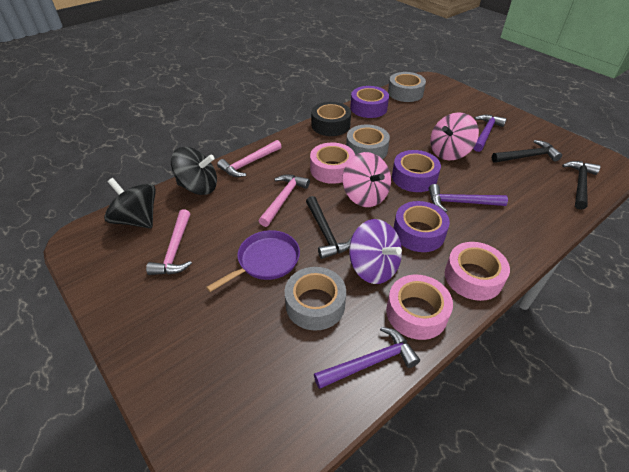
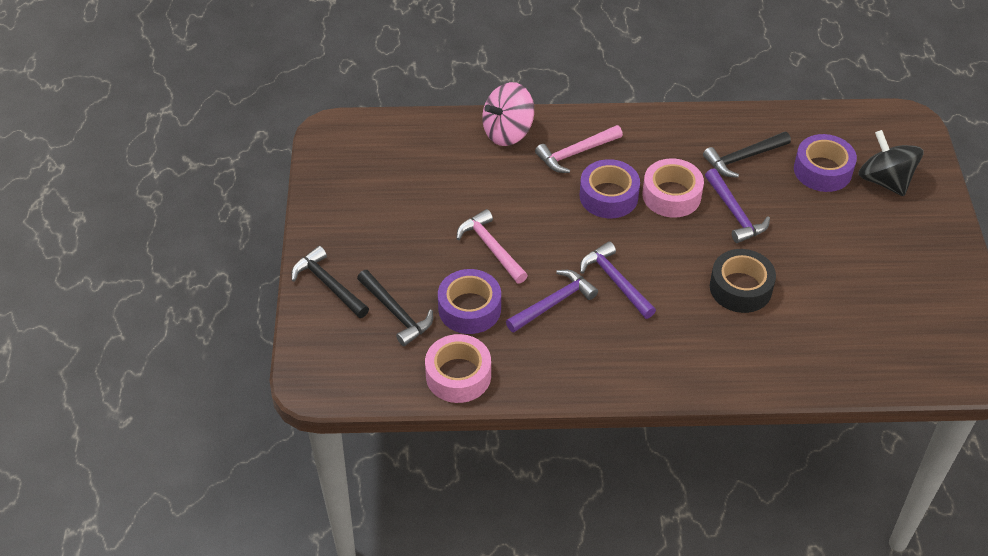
black spinning top: 2 -> 1
grey tape: 3 -> 0
pink hammer: 3 -> 2
pink spinning top: 2 -> 1
pink tape: 3 -> 2
purple pan: 1 -> 0
purple spinning top: 1 -> 0

